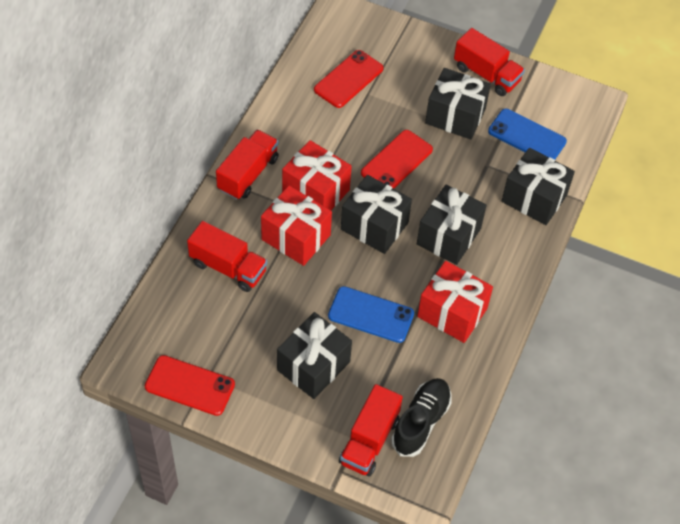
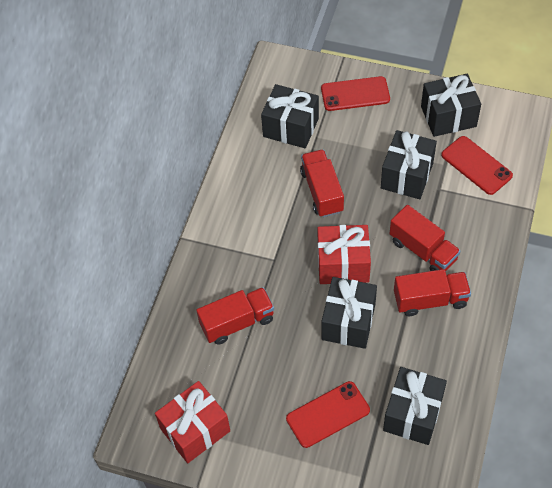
black shoe: 1 -> 0
blue phone: 2 -> 0
red gift: 3 -> 2

